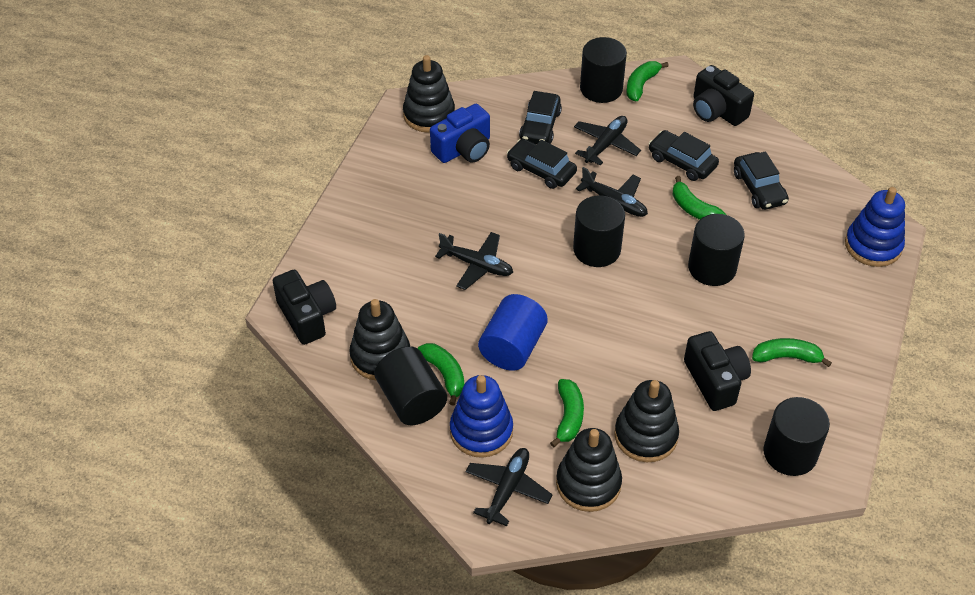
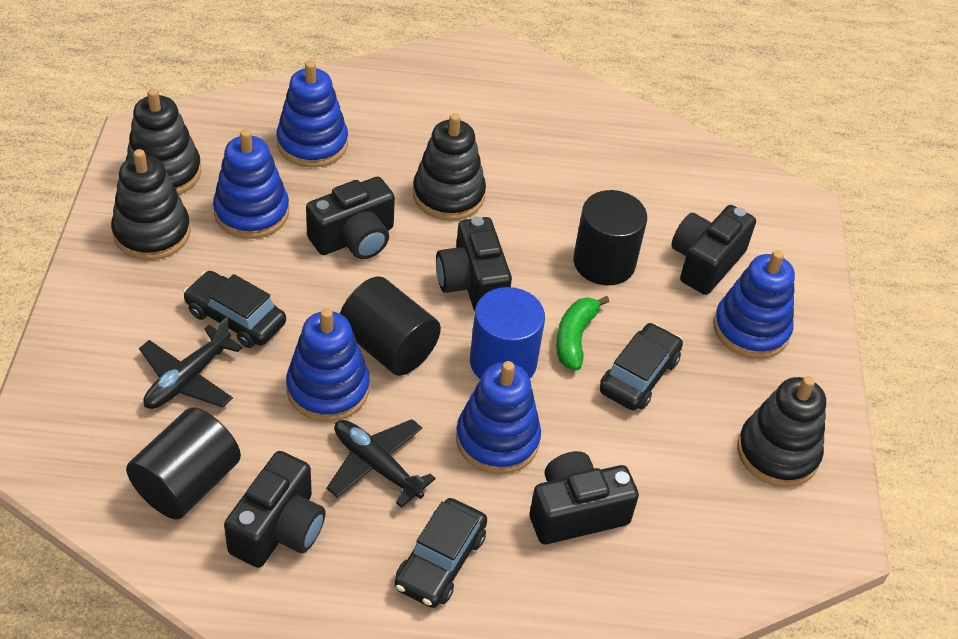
black camera: 3 -> 5
black car: 4 -> 3
black cylinder: 5 -> 3
black plane: 4 -> 2
blue camera: 1 -> 0
blue stacking toy: 2 -> 5
green banana: 5 -> 1

